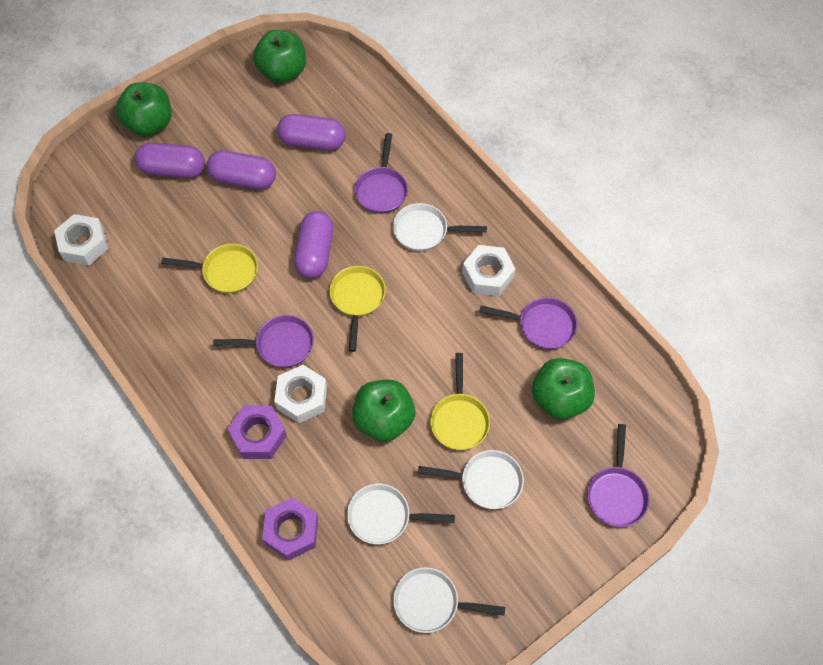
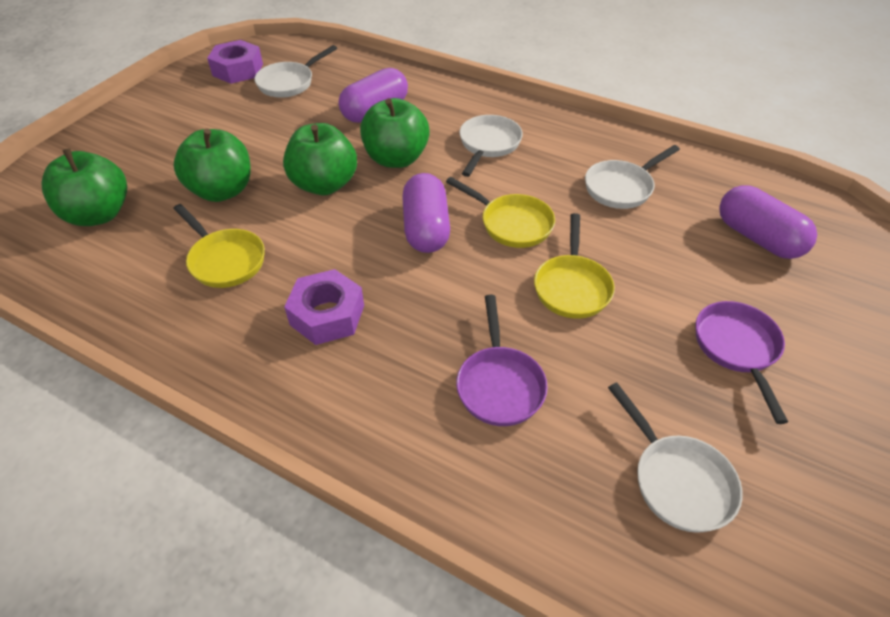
purple capsule: 4 -> 3
purple pan: 4 -> 2
white nut: 3 -> 0

